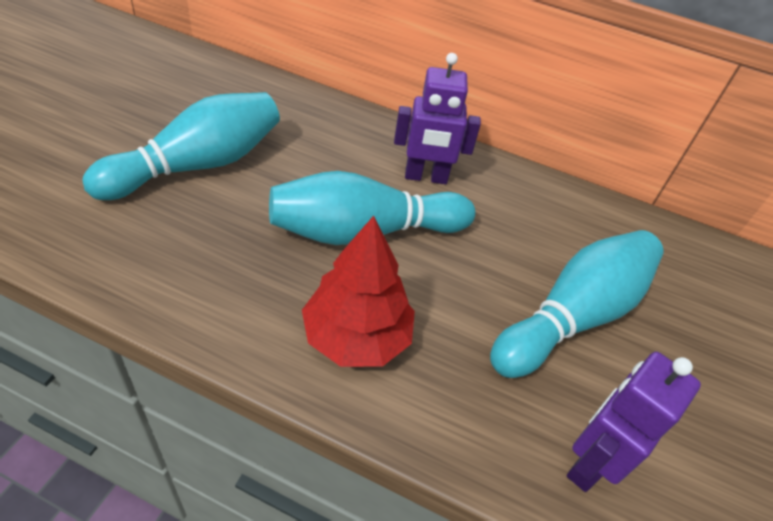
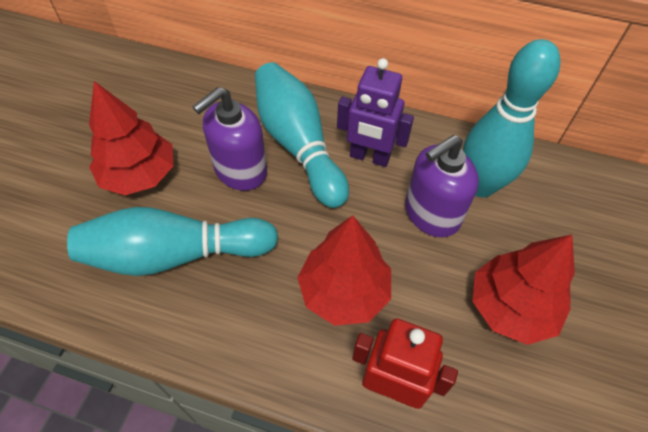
purple robot: 2 -> 1
purple soap dispenser: 0 -> 2
red robot: 0 -> 1
red tree: 1 -> 3

